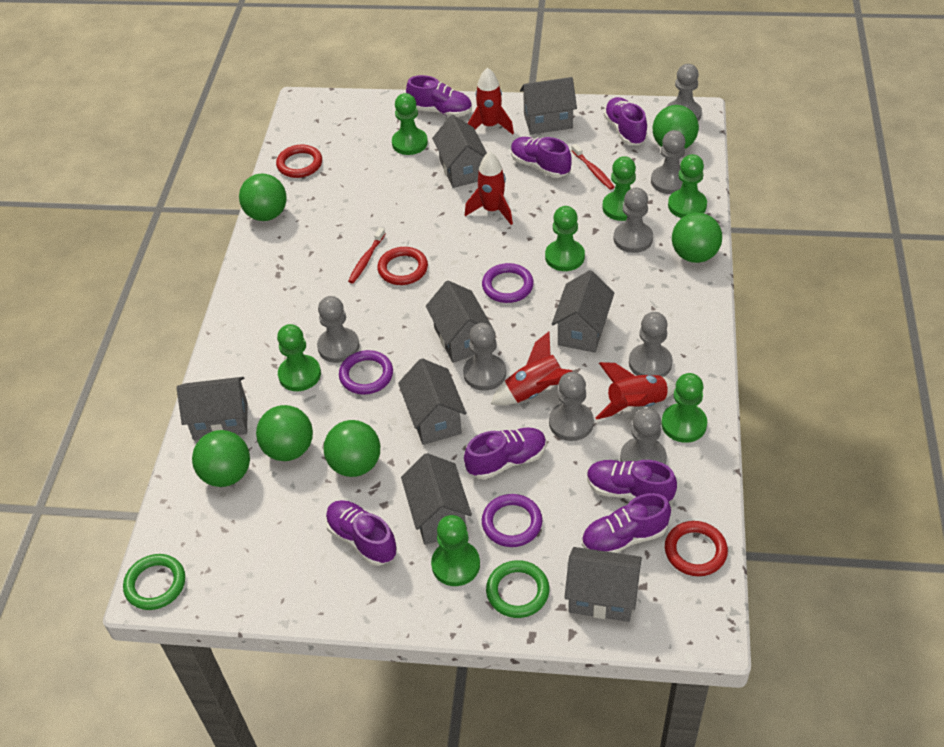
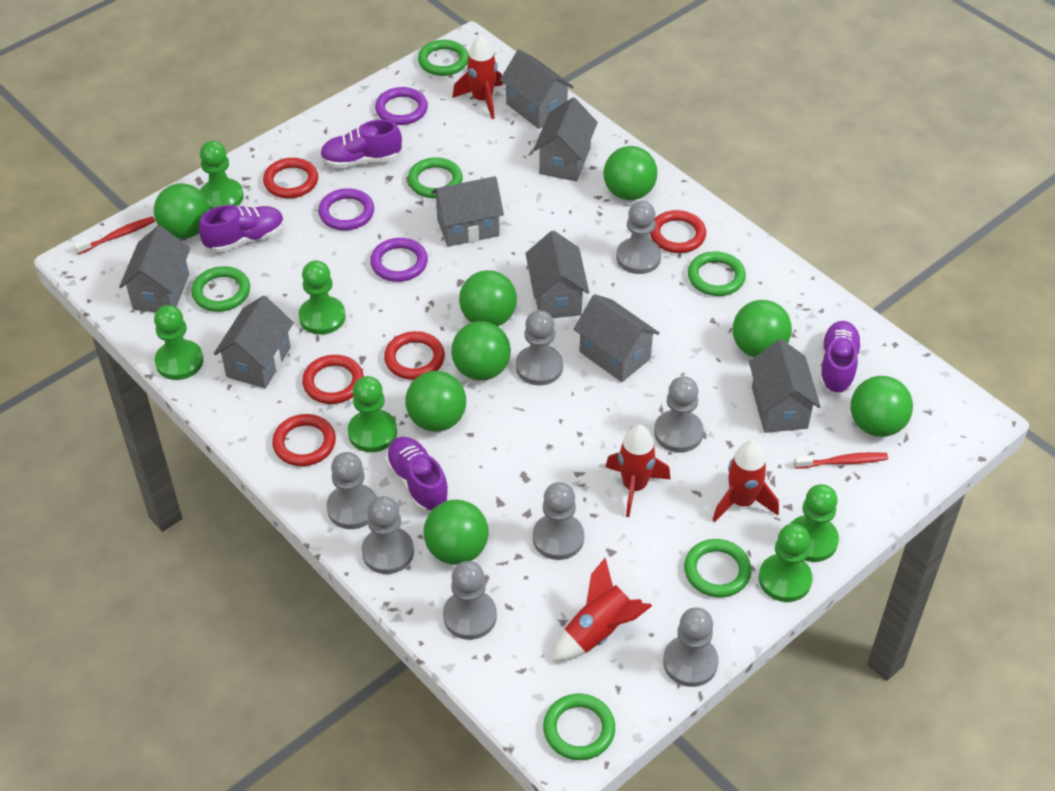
green ball: 6 -> 8
green pawn: 7 -> 6
green ring: 2 -> 6
purple shoe: 7 -> 4
red ring: 3 -> 5

